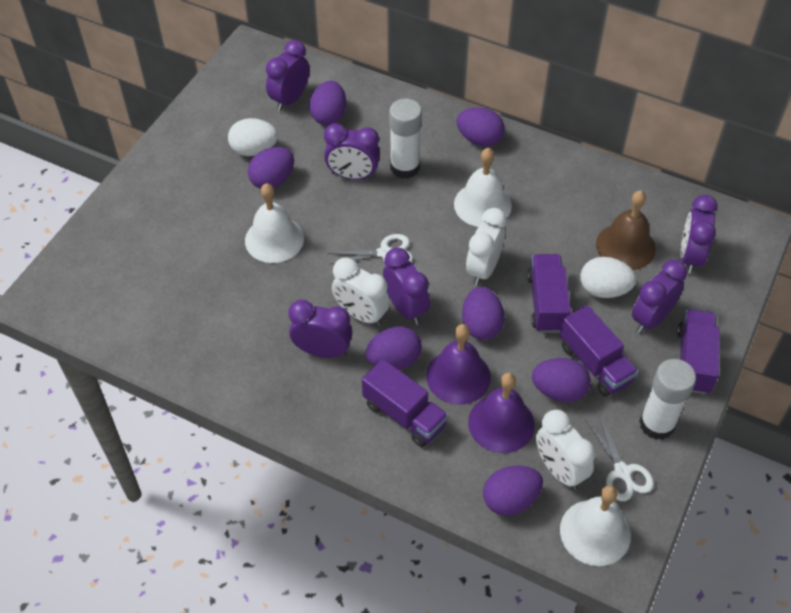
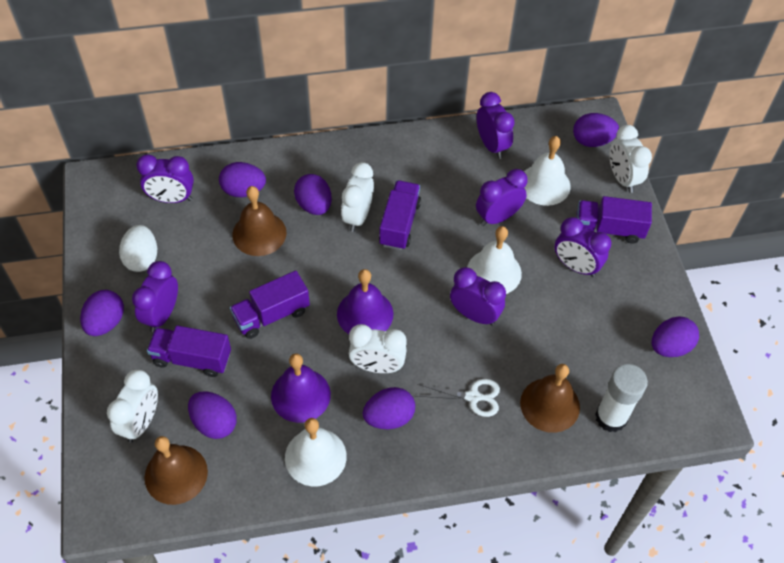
brown bell: 1 -> 3
white clock: 3 -> 4
white egg: 2 -> 1
white glue stick: 2 -> 1
white scissors: 2 -> 1

